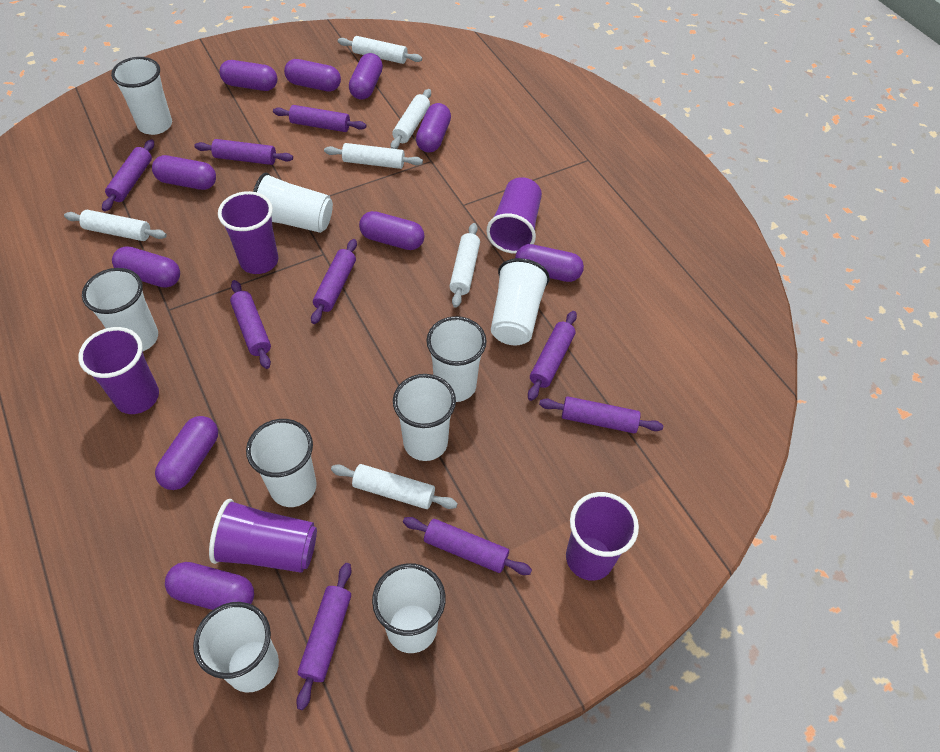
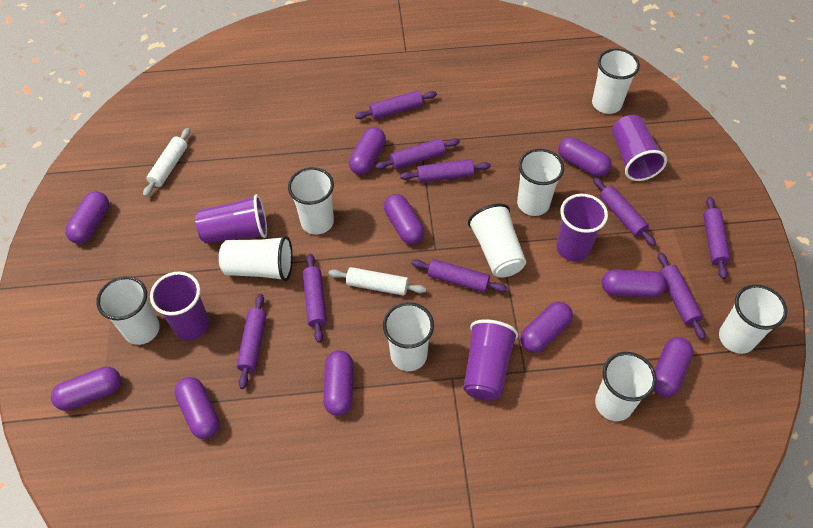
white rolling pin: 6 -> 2

